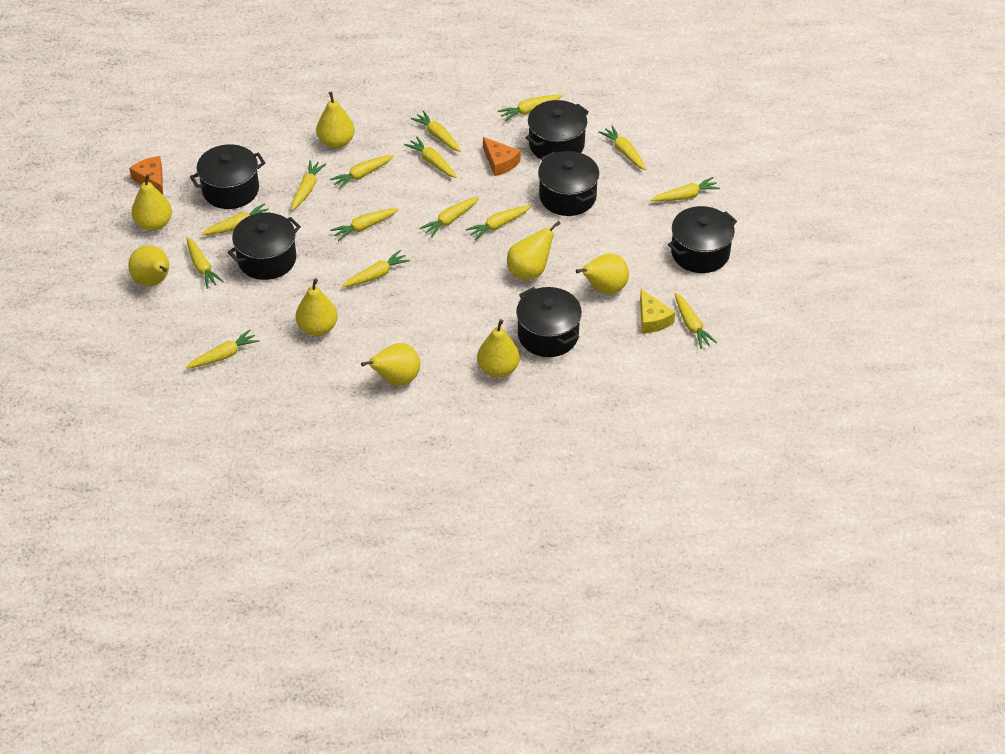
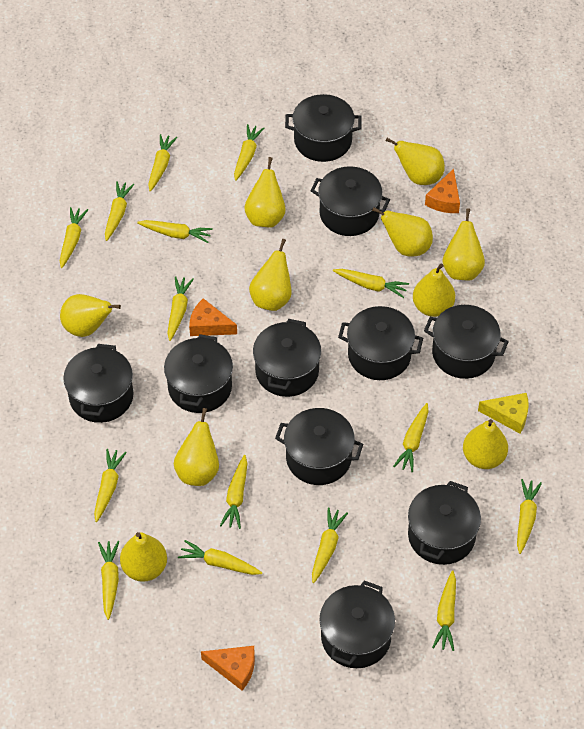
black pot: 6 -> 10
orange cheese: 2 -> 3
yellow pear: 8 -> 10

